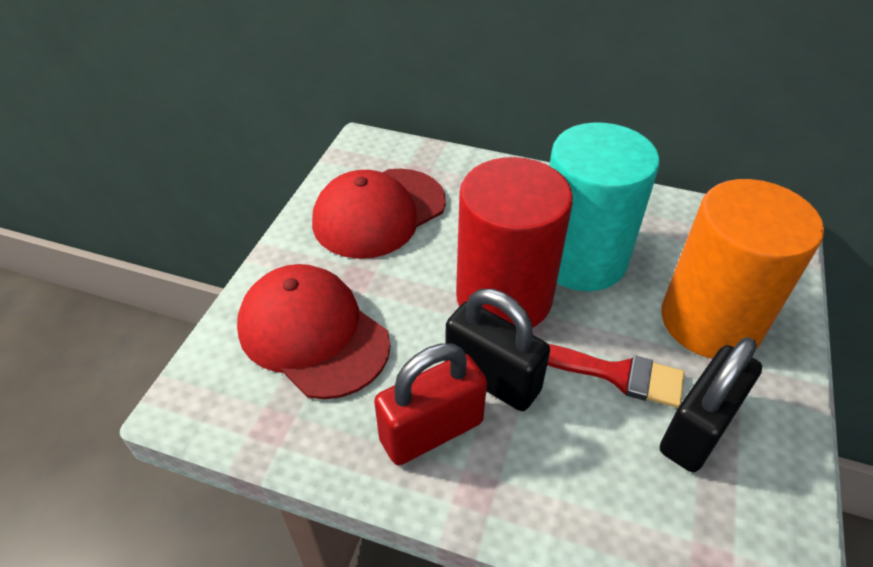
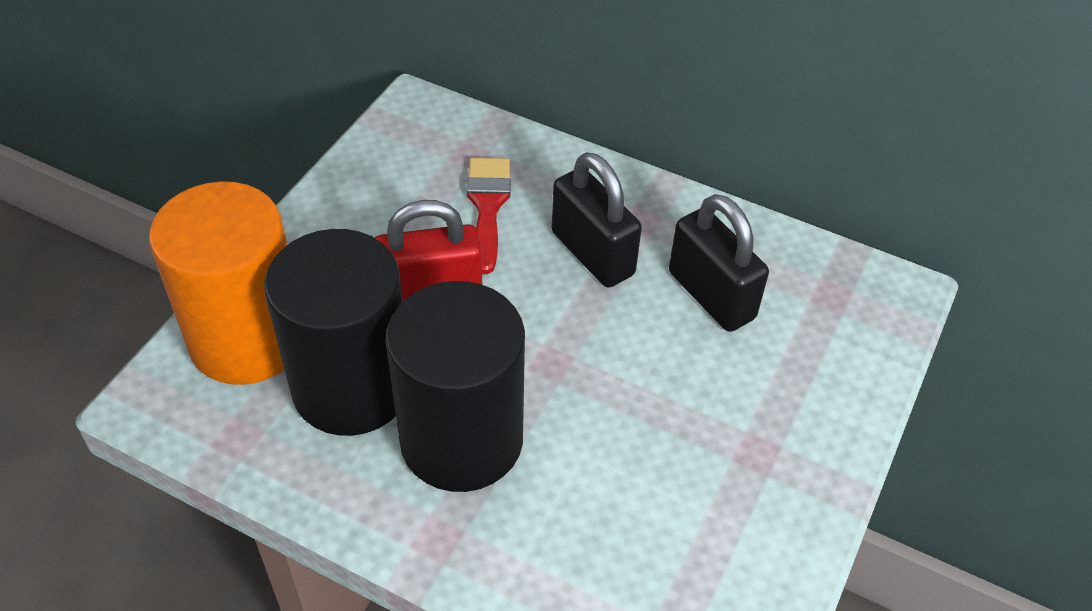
black cylinder: 0 -> 2
red cap: 2 -> 0
red cylinder: 1 -> 0
turquoise cylinder: 1 -> 0

